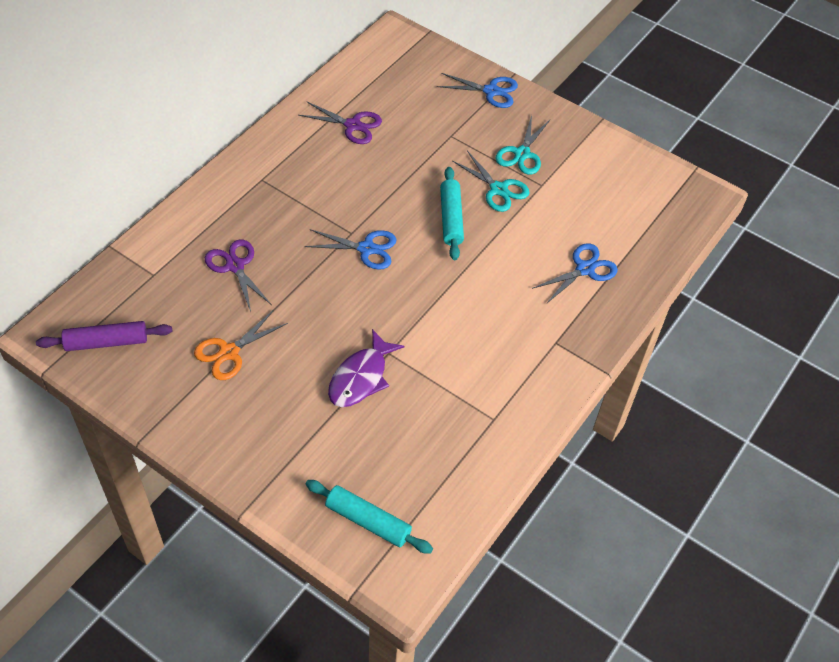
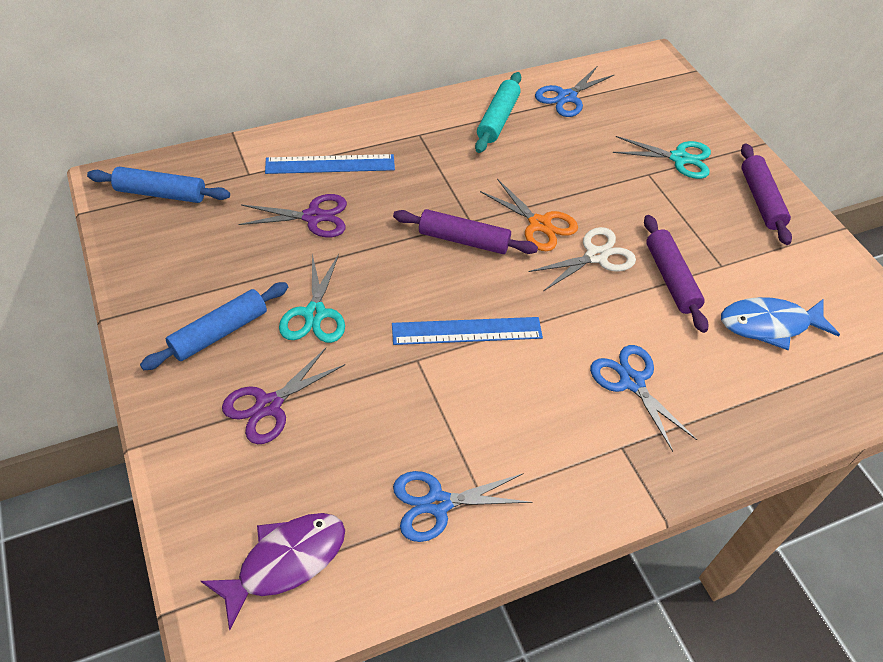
blue fish: 0 -> 1
blue rolling pin: 0 -> 2
blue ruler: 0 -> 2
purple rolling pin: 1 -> 3
turquoise rolling pin: 2 -> 1
white scissors: 0 -> 1

